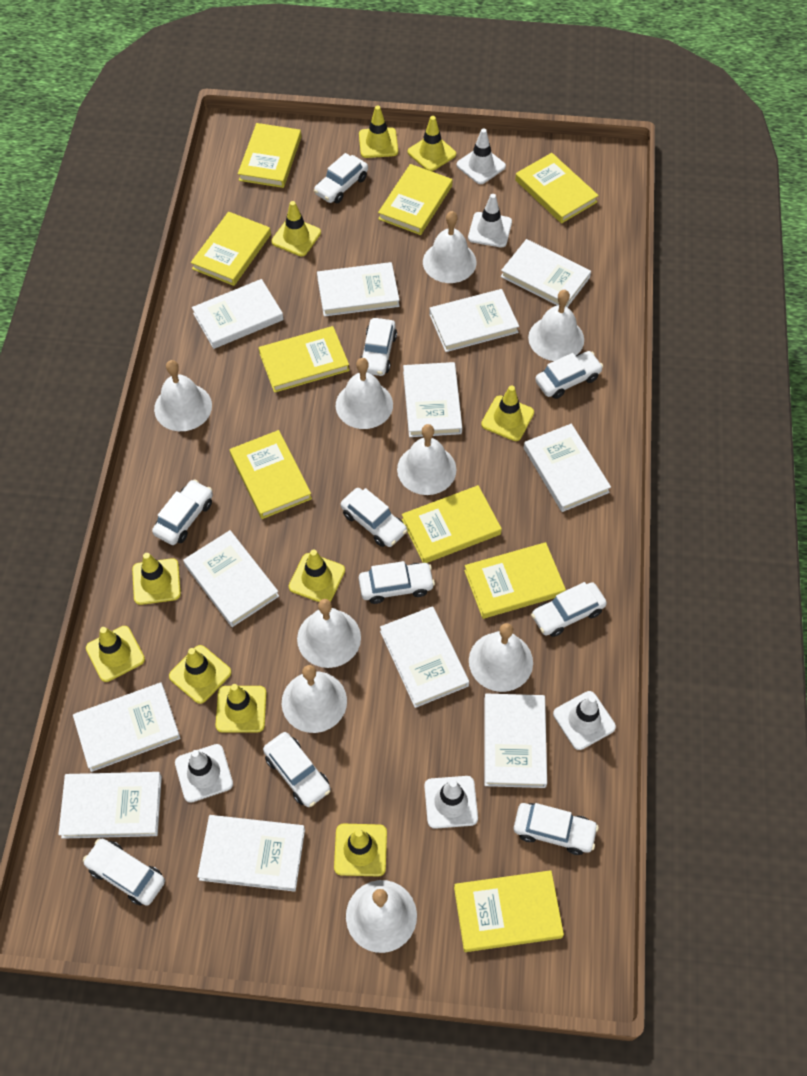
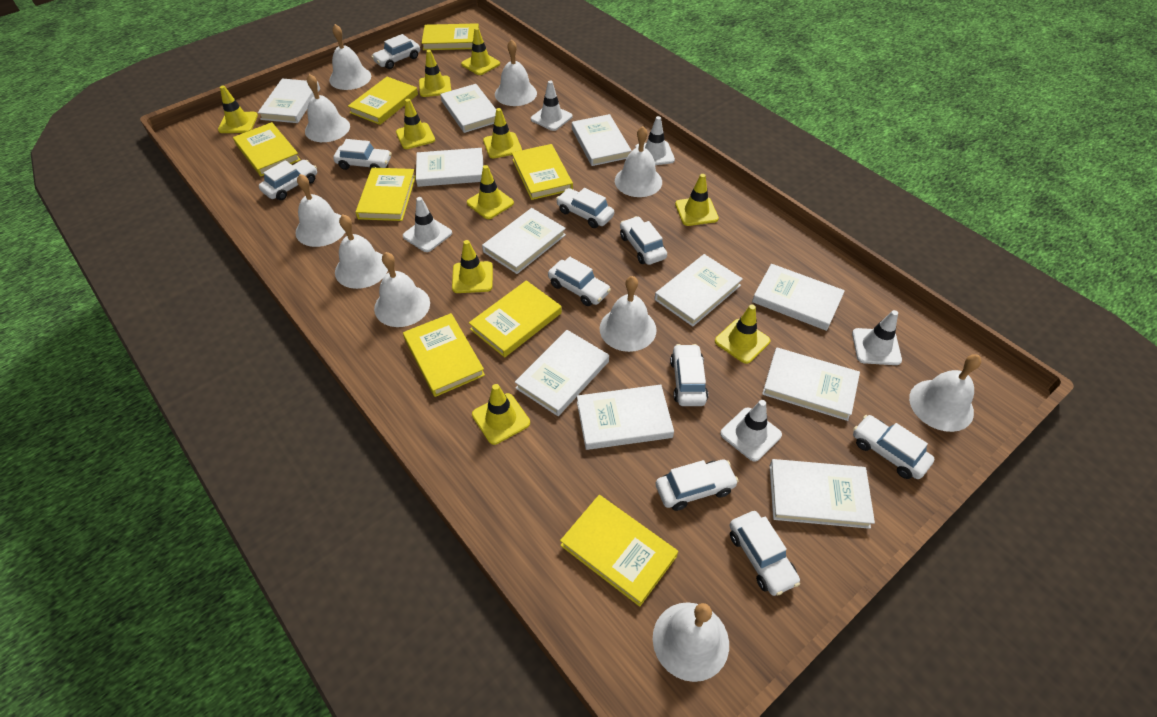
white bell: 9 -> 10
white book: 12 -> 11
yellow book: 9 -> 8

